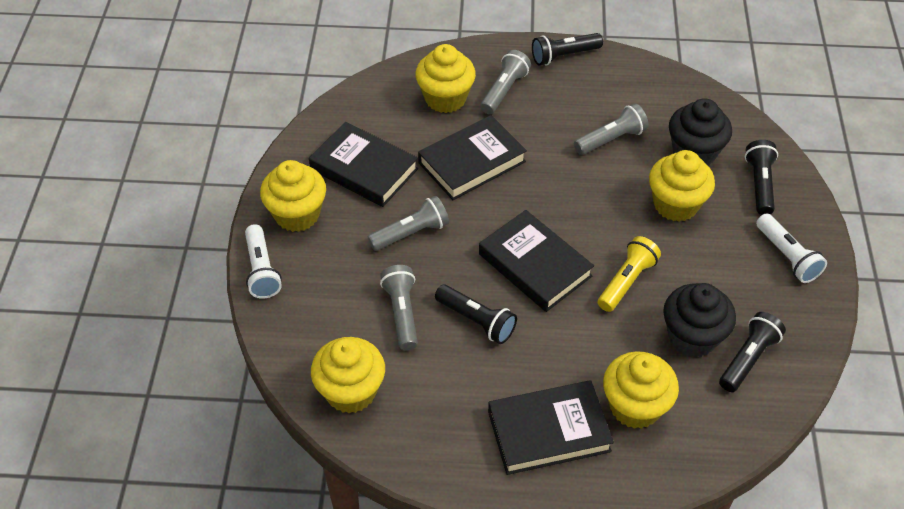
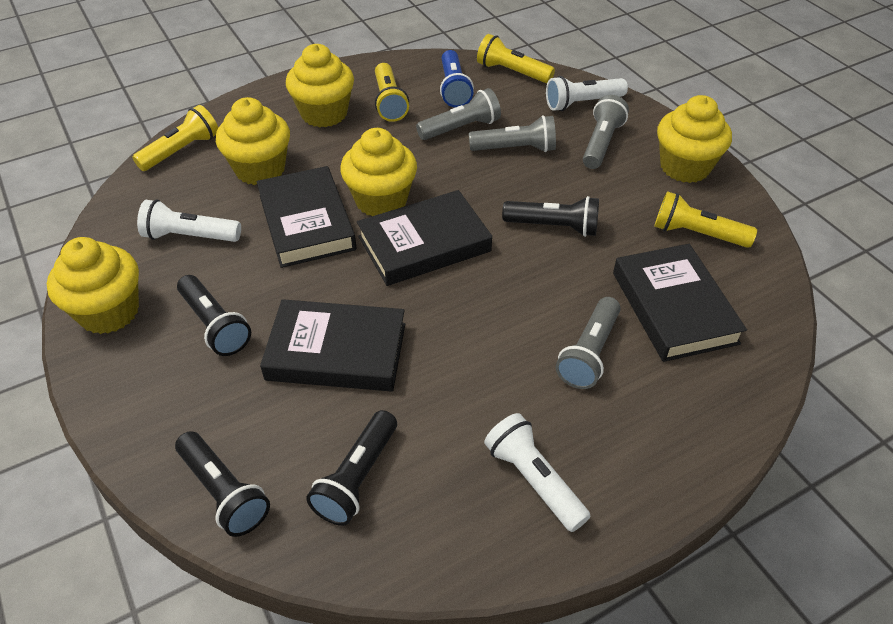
black cupcake: 2 -> 0
blue flashlight: 0 -> 1
white flashlight: 2 -> 3
yellow flashlight: 1 -> 4

